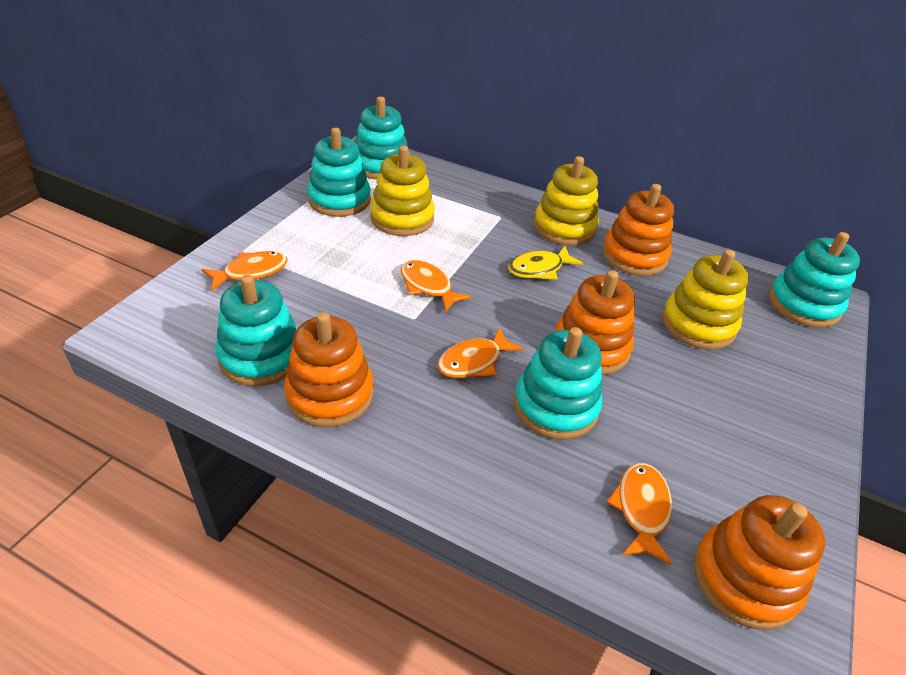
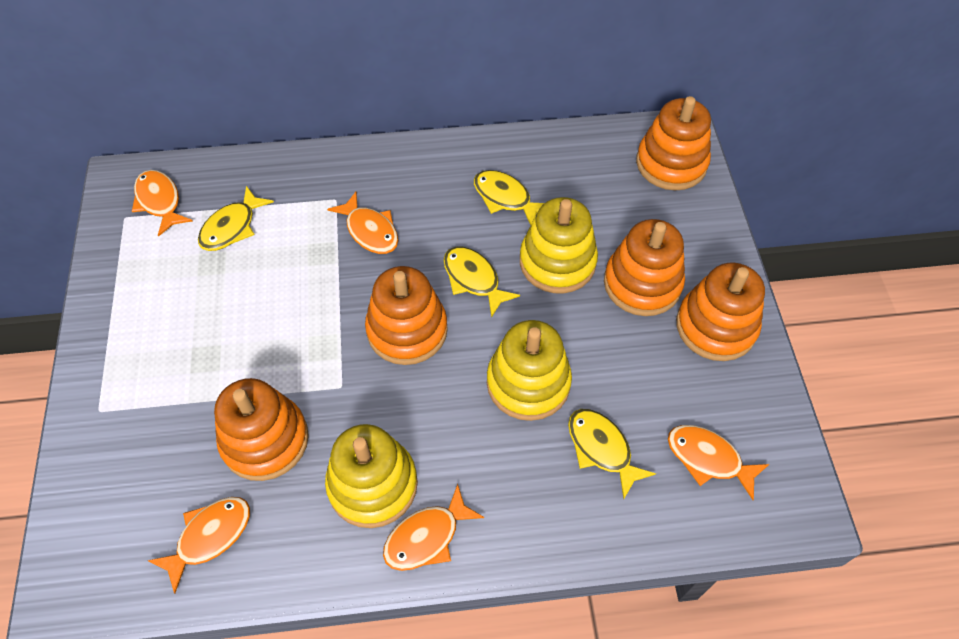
orange fish: 4 -> 5
orange stacking toy: 4 -> 5
turquoise stacking toy: 5 -> 0
yellow fish: 1 -> 4

